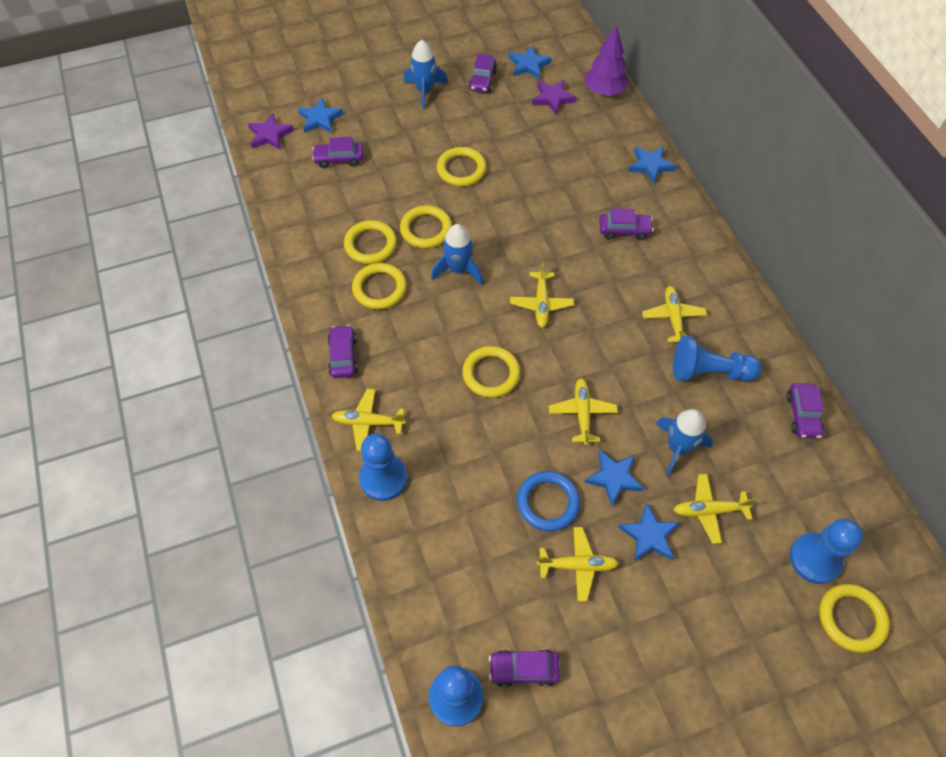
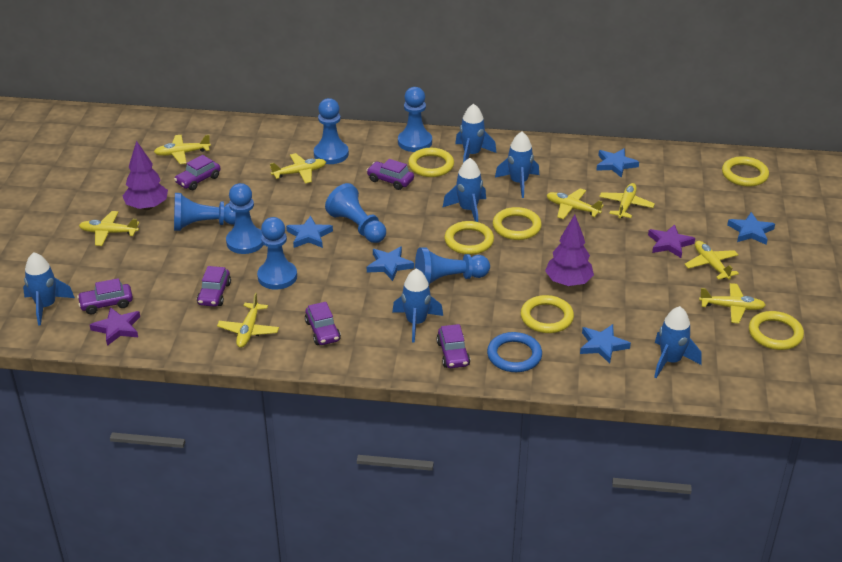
blue pawn: 4 -> 7
blue rocket: 3 -> 6
purple tree: 1 -> 2
yellow plane: 6 -> 8

